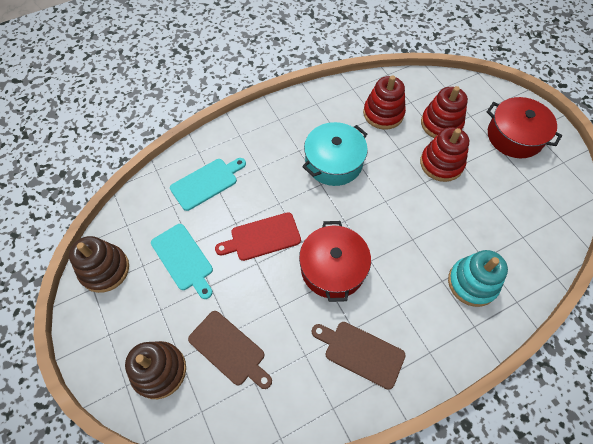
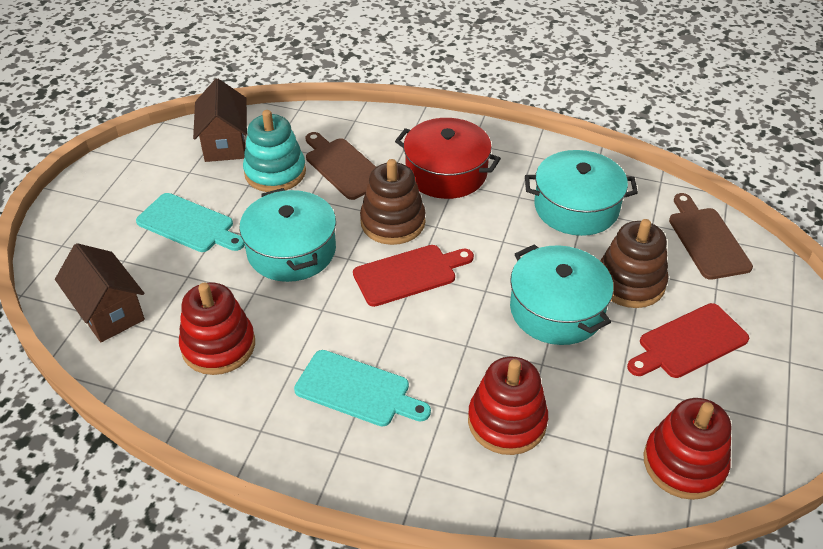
brown house: 0 -> 2
red cutting board: 1 -> 2
red pot: 2 -> 1
turquoise pot: 1 -> 3

